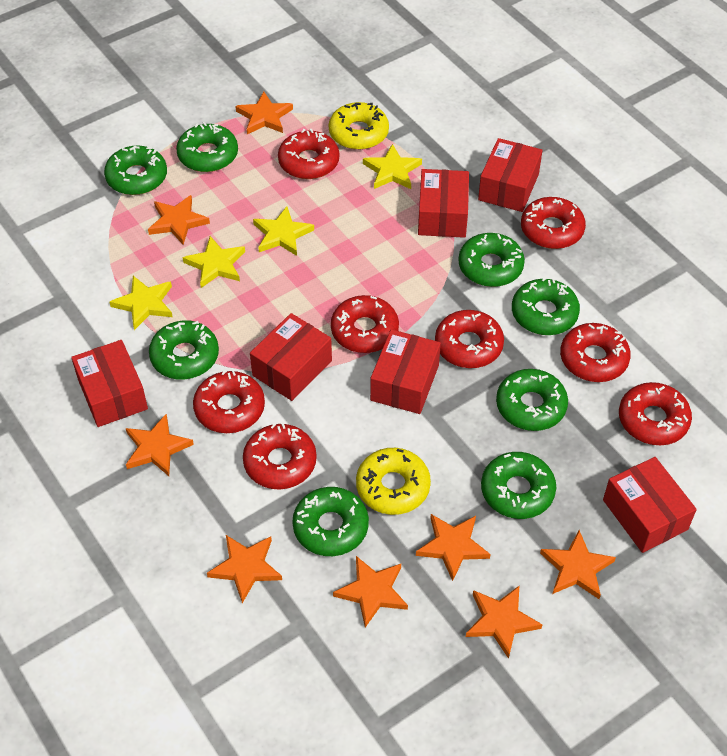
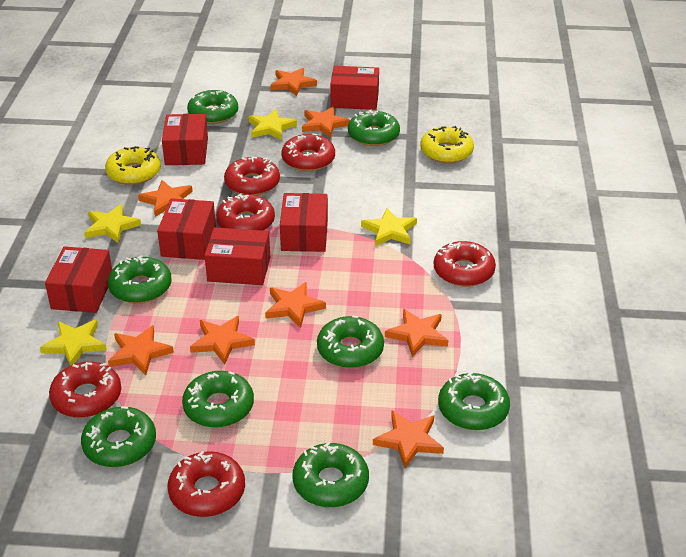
red donut: 8 -> 6

